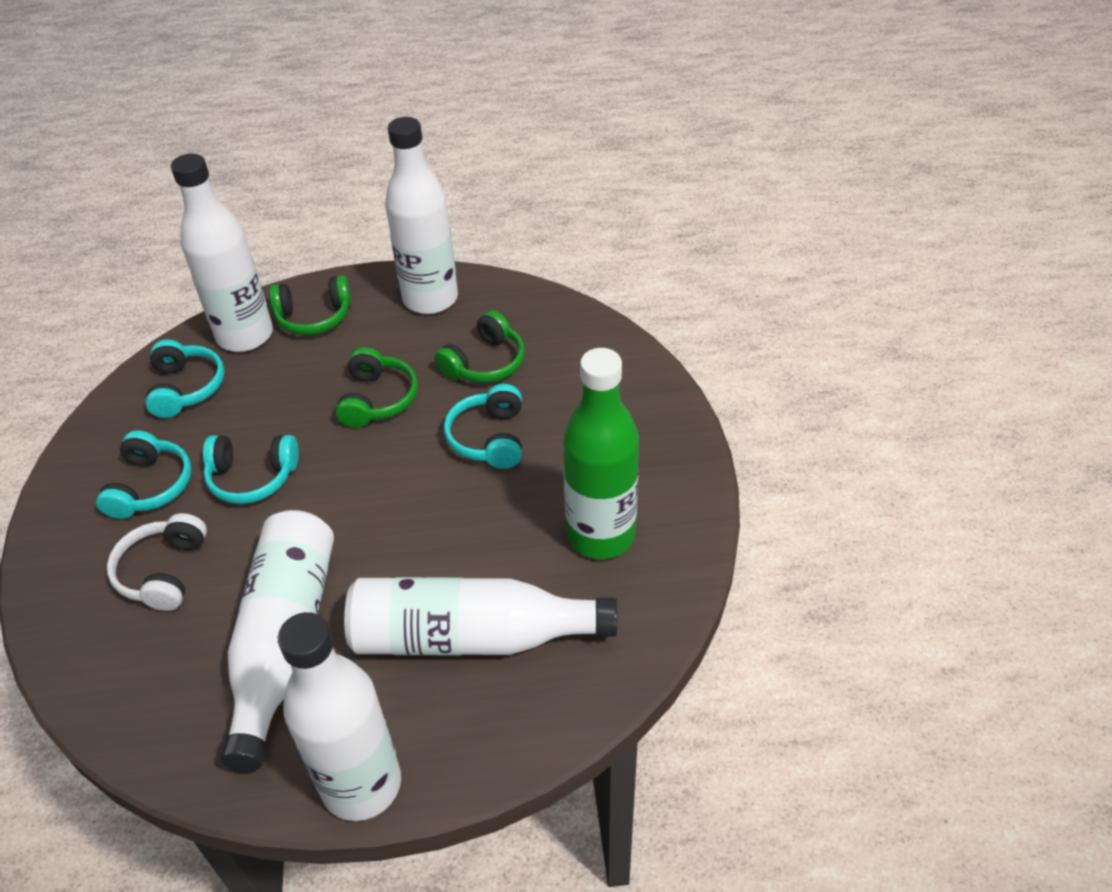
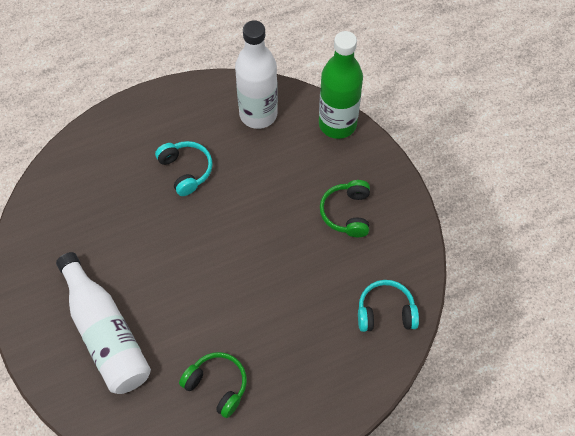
green headphones: 3 -> 2
turquoise headphones: 4 -> 2
white bottle: 5 -> 2
white headphones: 1 -> 0

